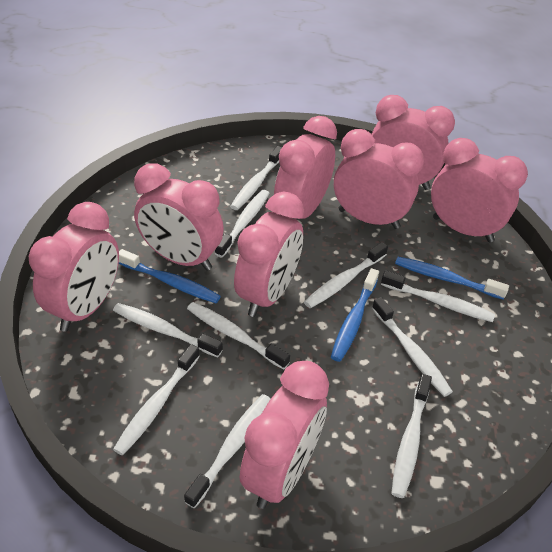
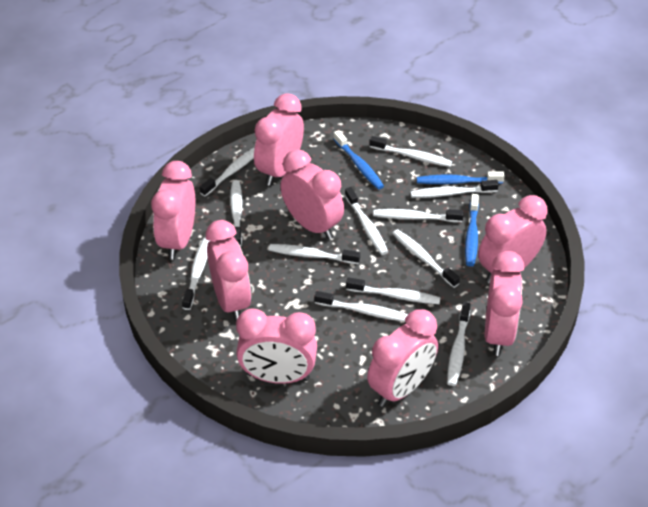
white toothbrush: 10 -> 12

